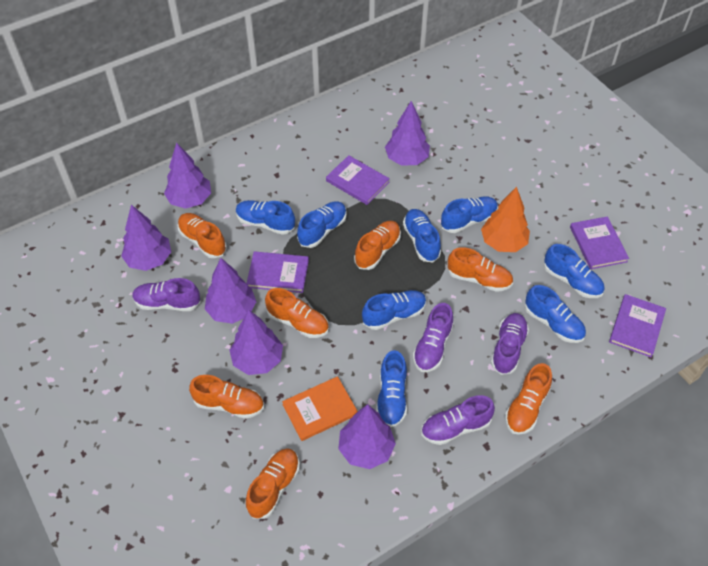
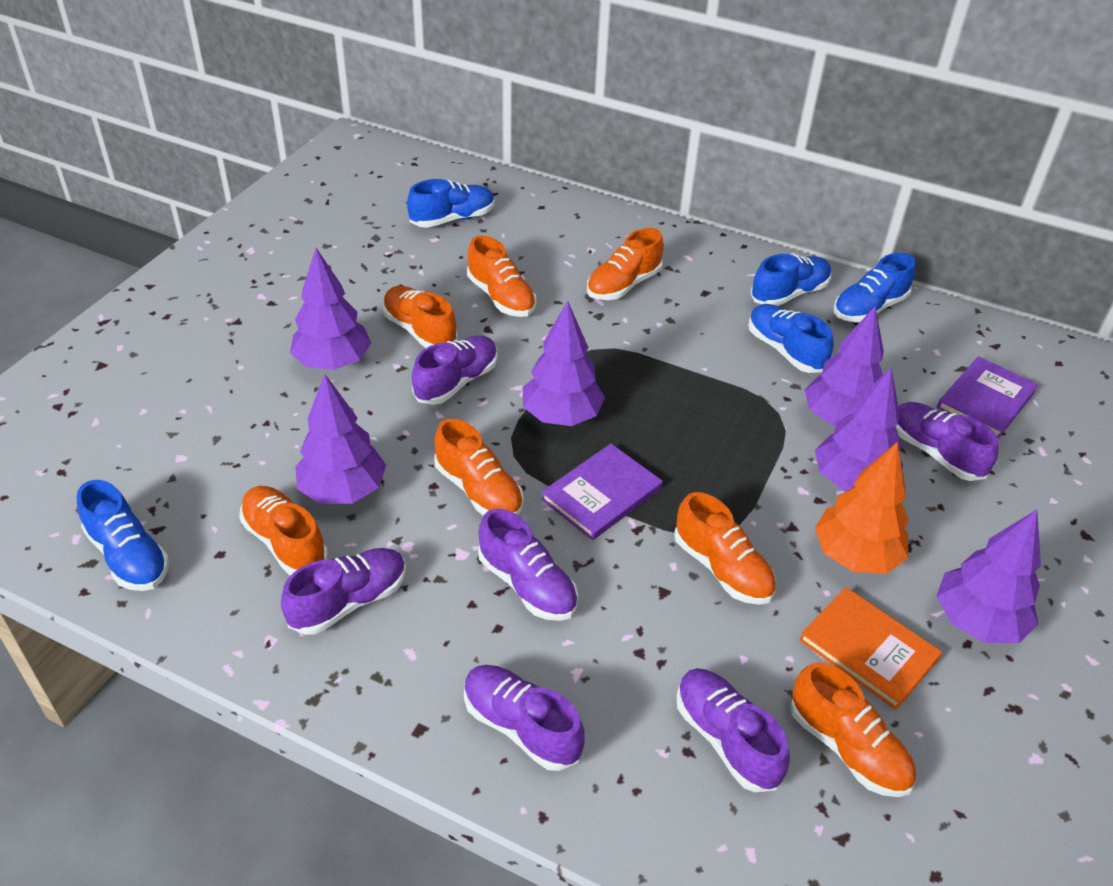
blue shoe: 8 -> 5
purple book: 4 -> 2
purple shoe: 4 -> 6

